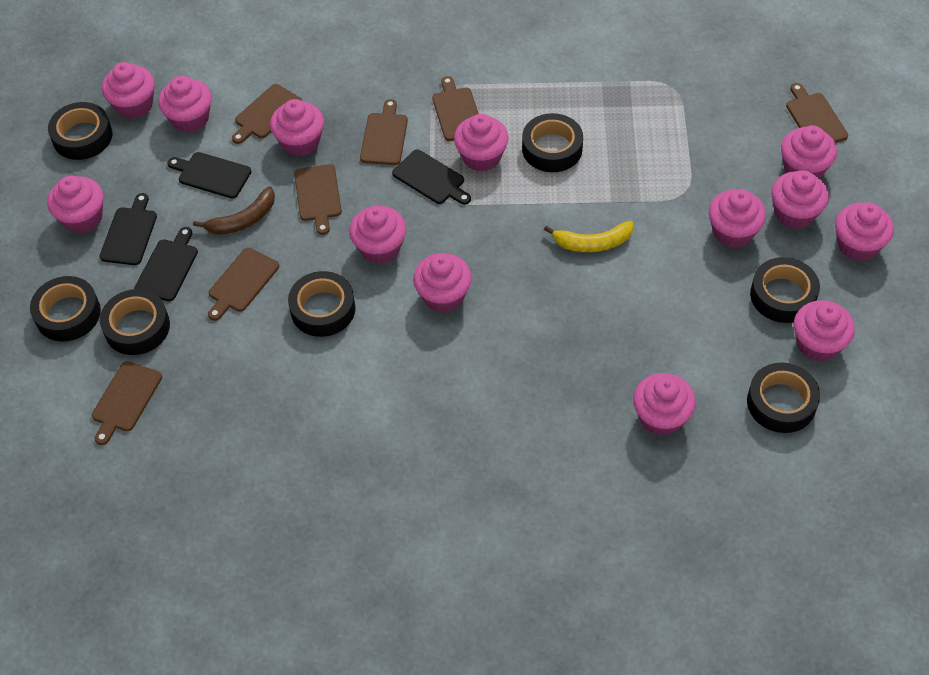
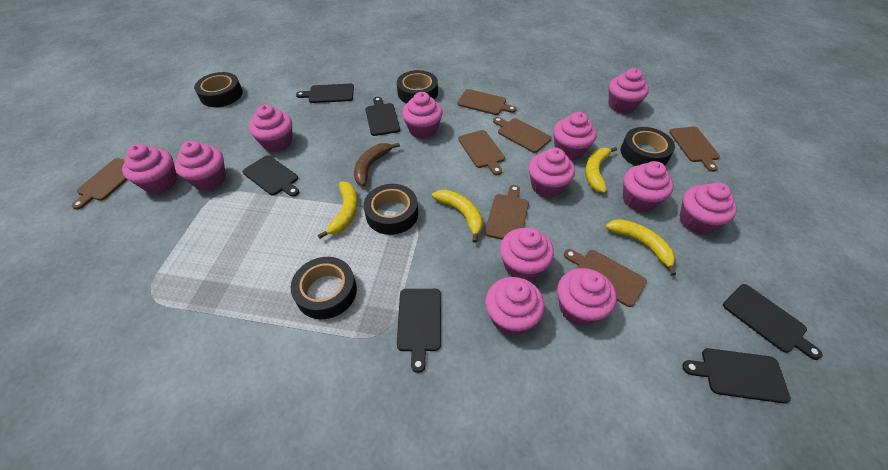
black cutting board: 4 -> 6
black tape: 7 -> 5
pink cupcake: 13 -> 12
yellow banana: 1 -> 4

